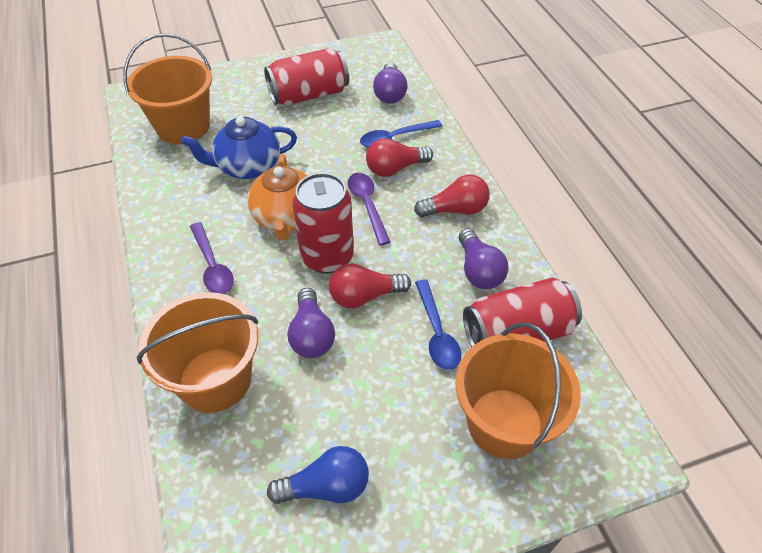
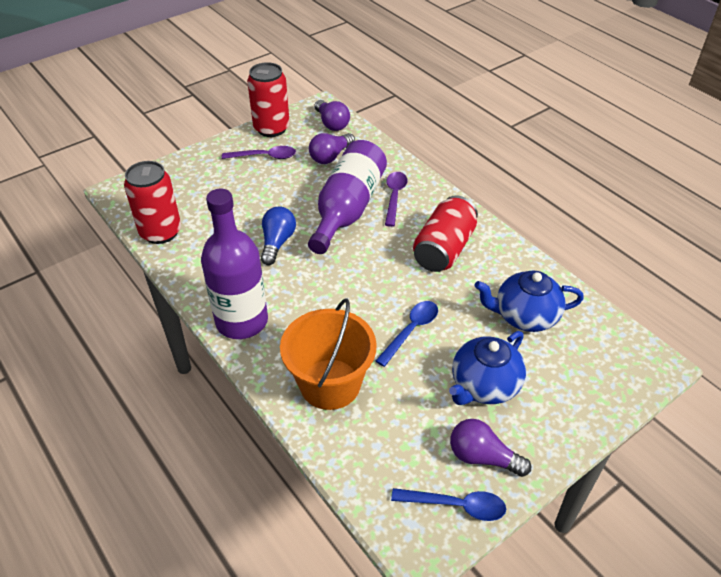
blue teapot: 1 -> 2
orange bucket: 3 -> 1
orange teapot: 1 -> 0
purple bottle: 0 -> 2
red light bulb: 3 -> 0

